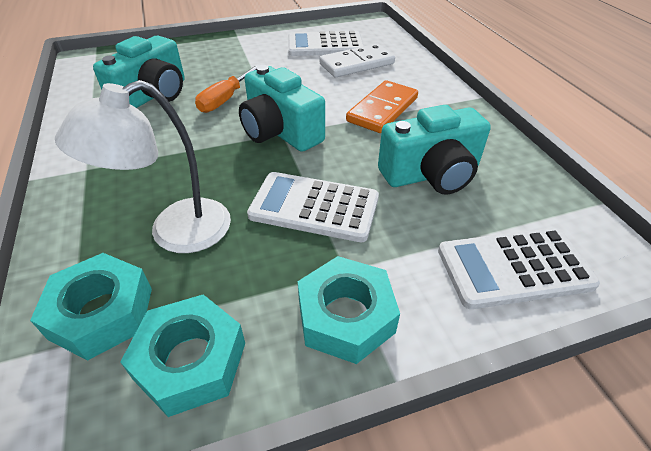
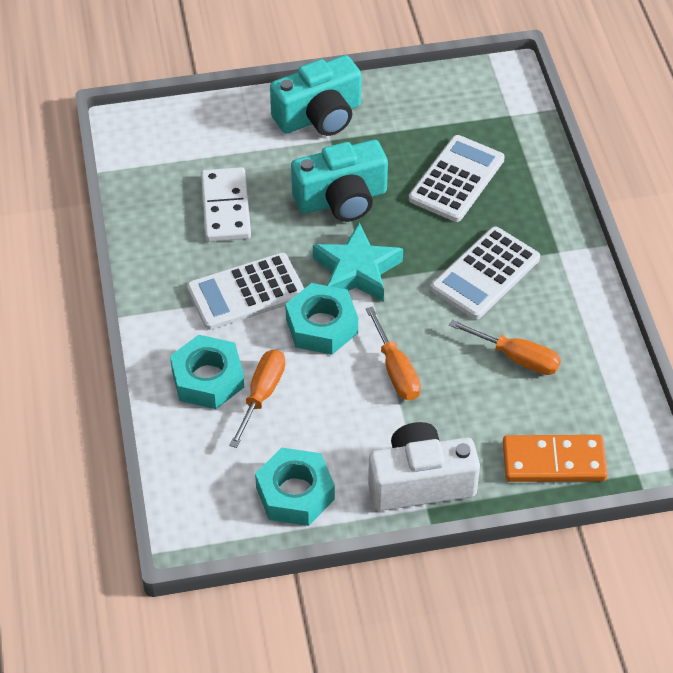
orange screwdriver: 1 -> 3
turquoise camera: 3 -> 2
turquoise star: 0 -> 1
white camera: 0 -> 1
white lamp: 1 -> 0

